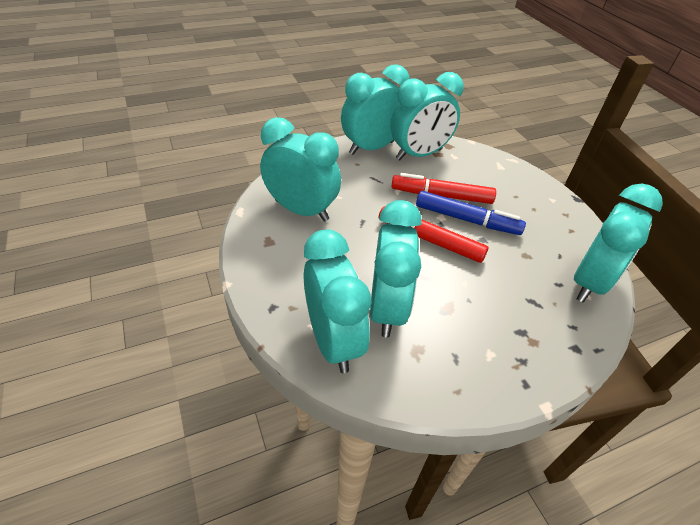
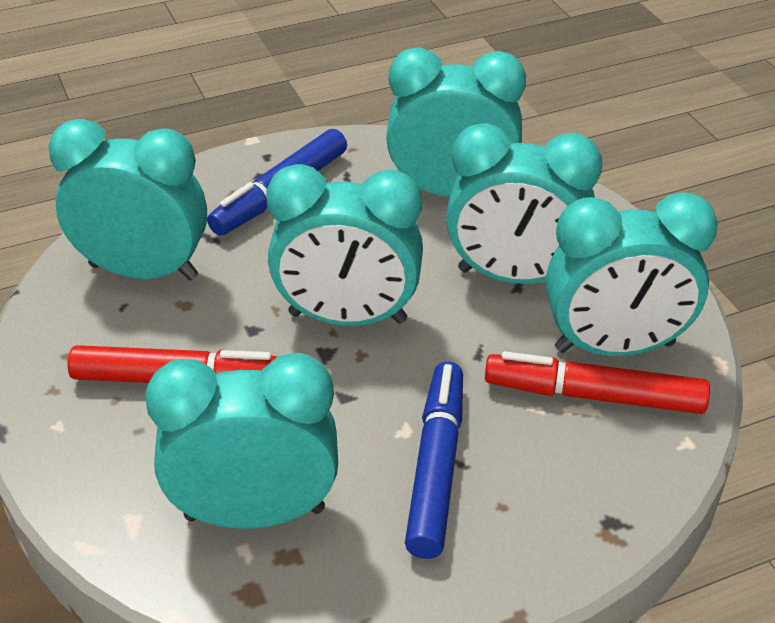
blue marker: 1 -> 2

